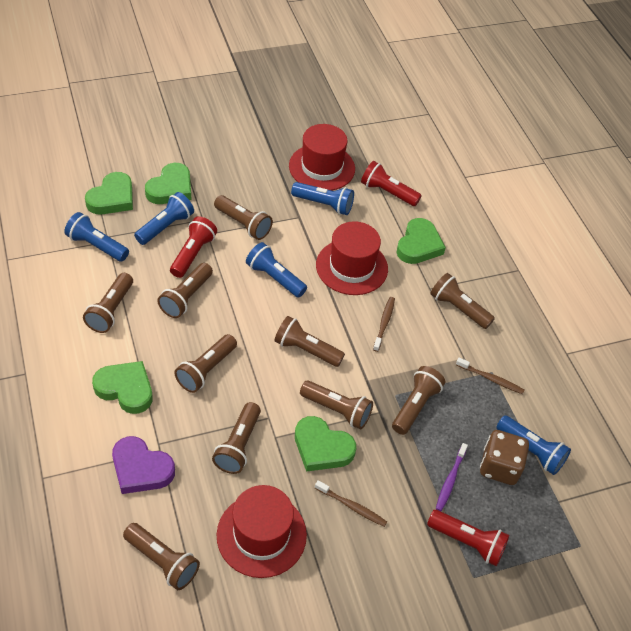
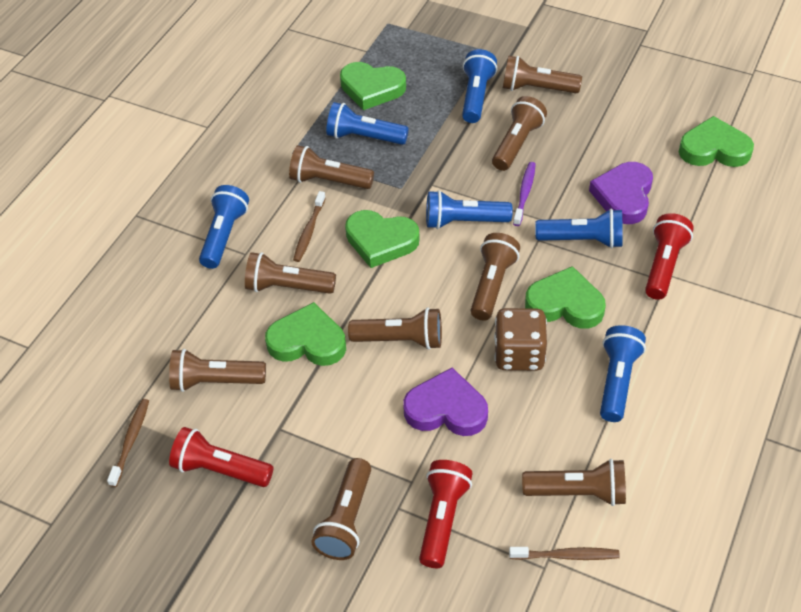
blue flashlight: 5 -> 6
brown flashlight: 10 -> 9
purple heart: 1 -> 2
red hat: 3 -> 0

